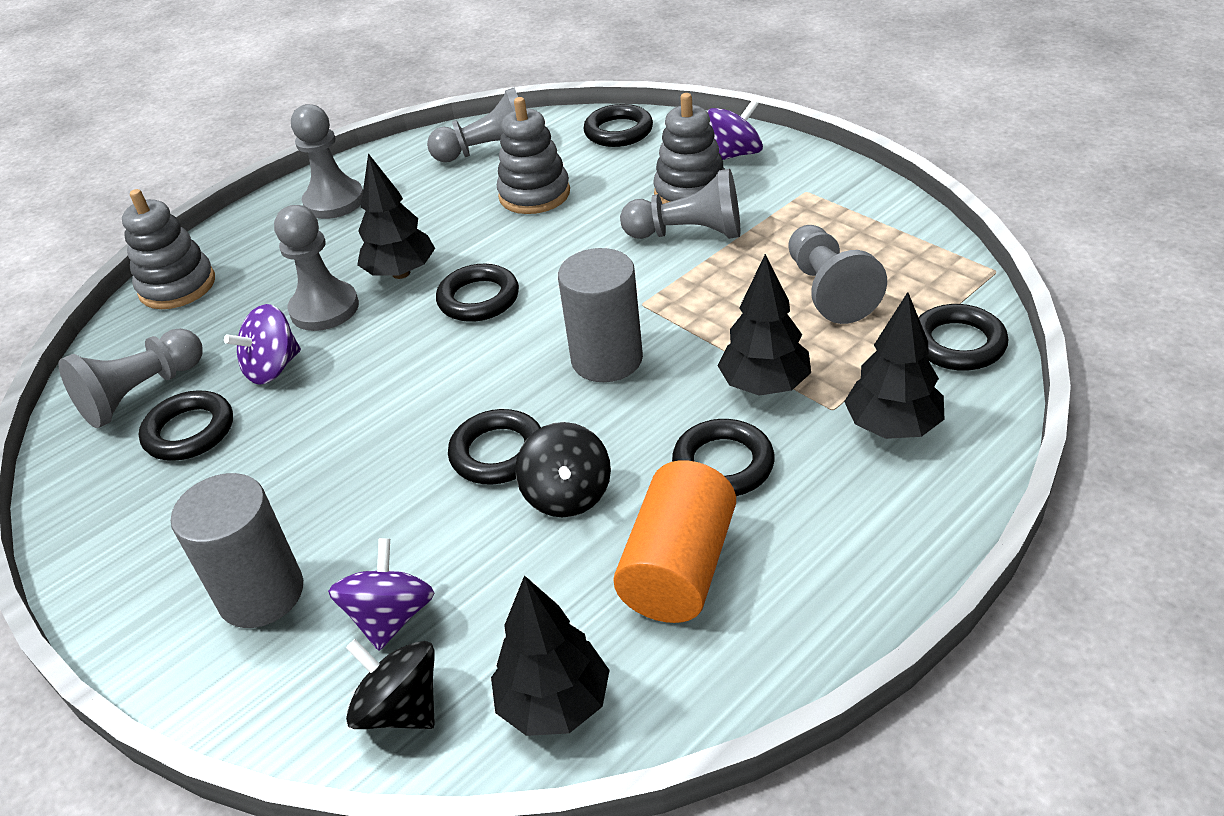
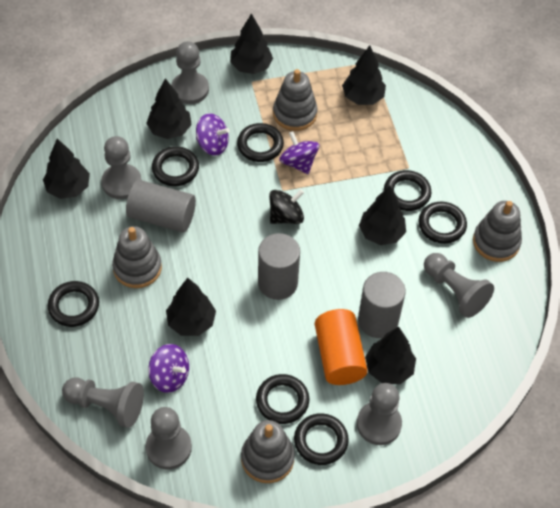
black ring: 6 -> 7
black spinning top: 2 -> 1
black tree: 4 -> 7
grey cylinder: 2 -> 3
grey stacking toy: 3 -> 4

